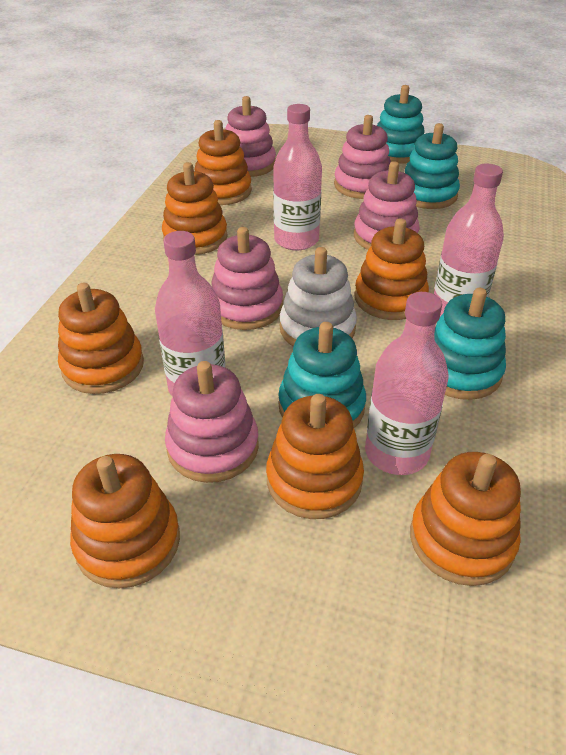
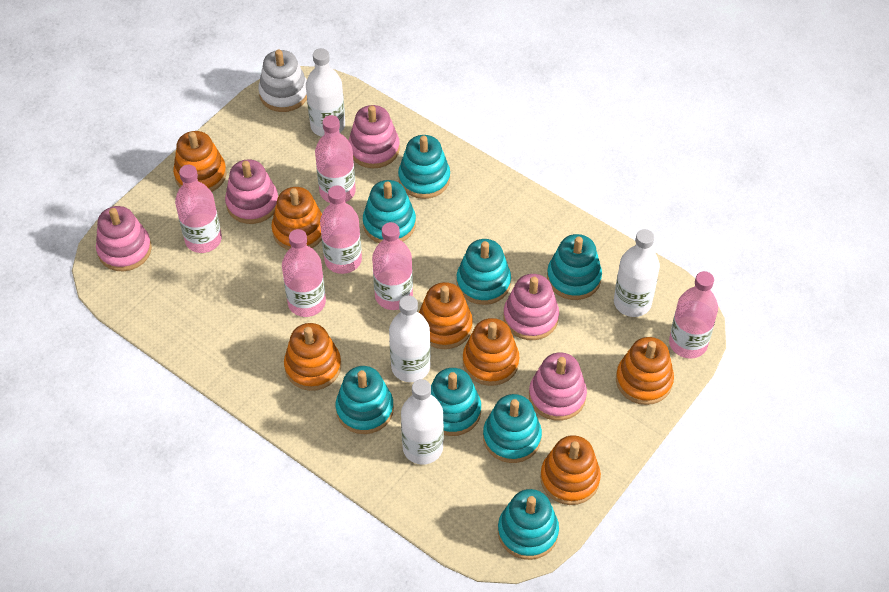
pink bottle: 4 -> 6
turquoise stacking toy: 4 -> 8
white bottle: 0 -> 4

